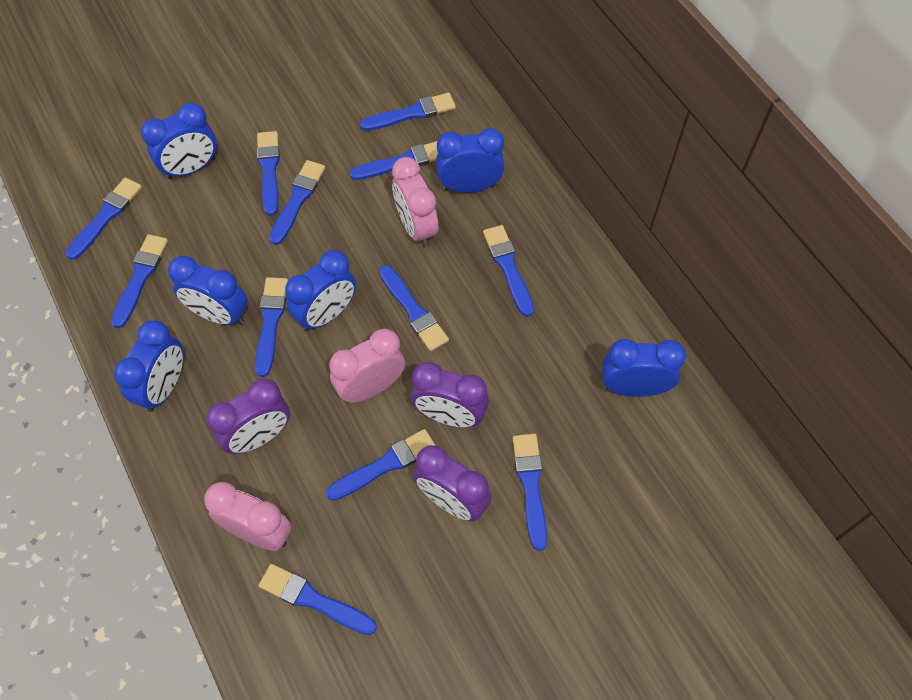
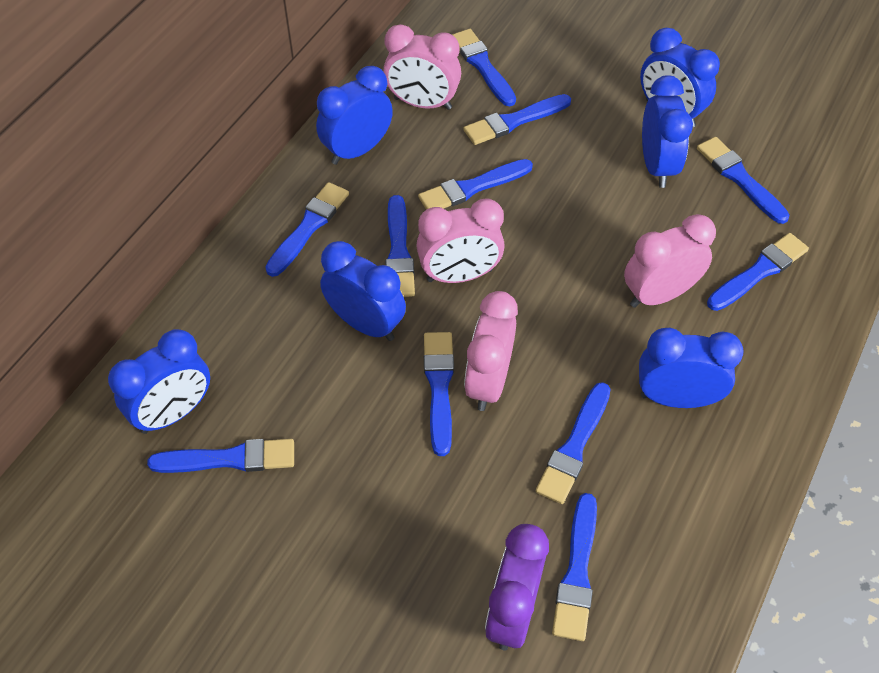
blue brush: 12 -> 11
pink clock: 3 -> 4
purple clock: 3 -> 1

